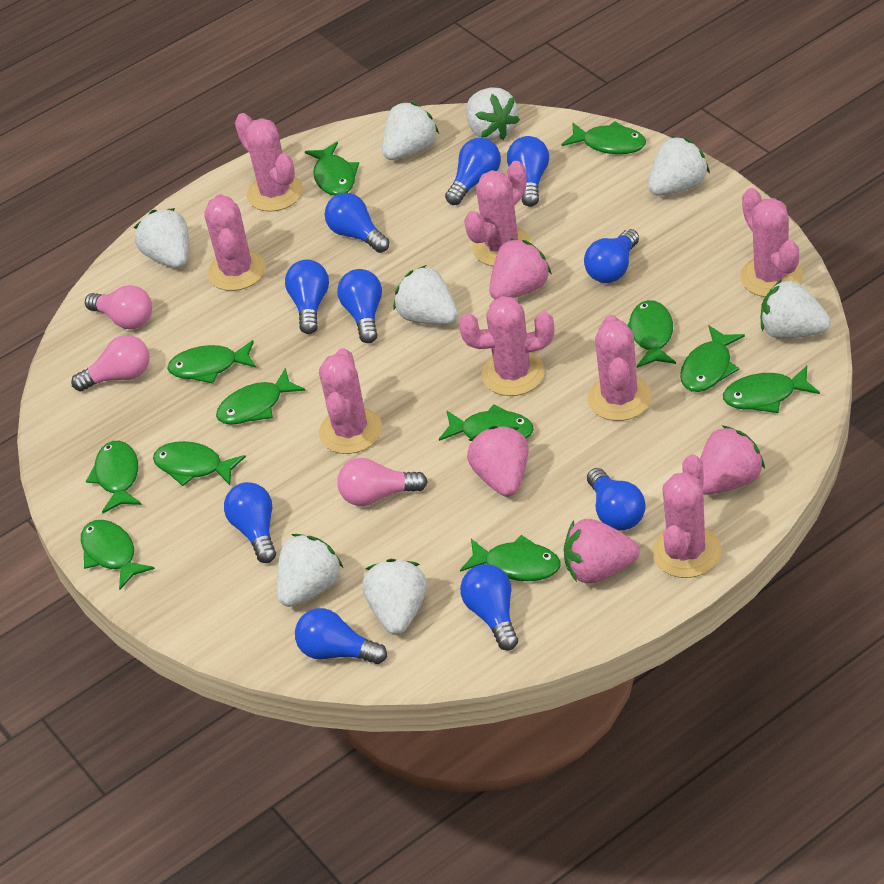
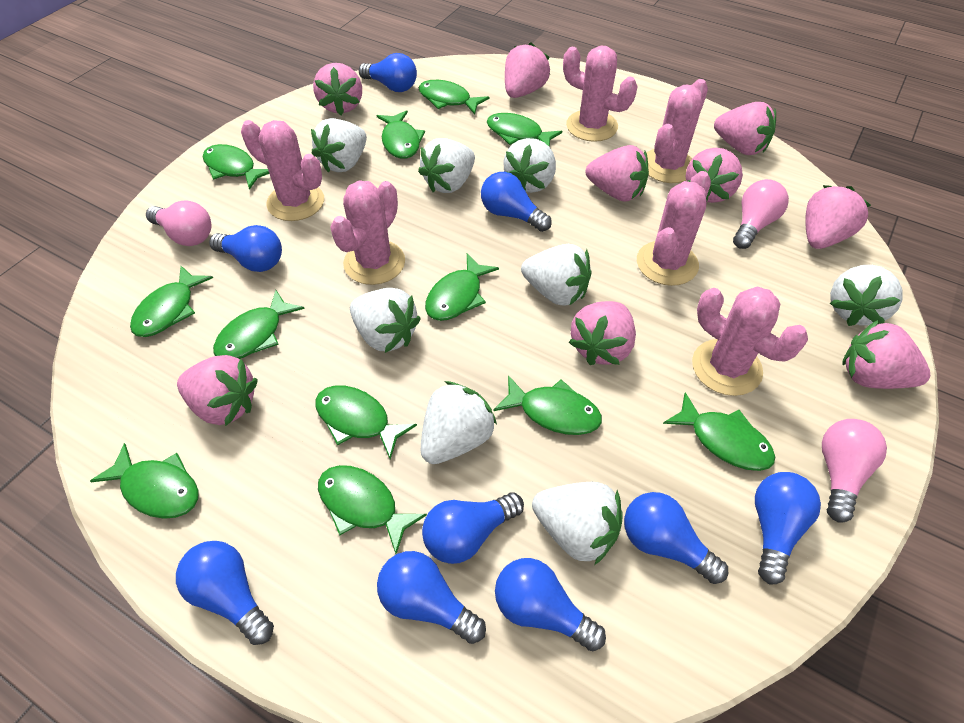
blue light bulb: 10 -> 9
pink cactus: 8 -> 6
pink strawberry: 4 -> 9

